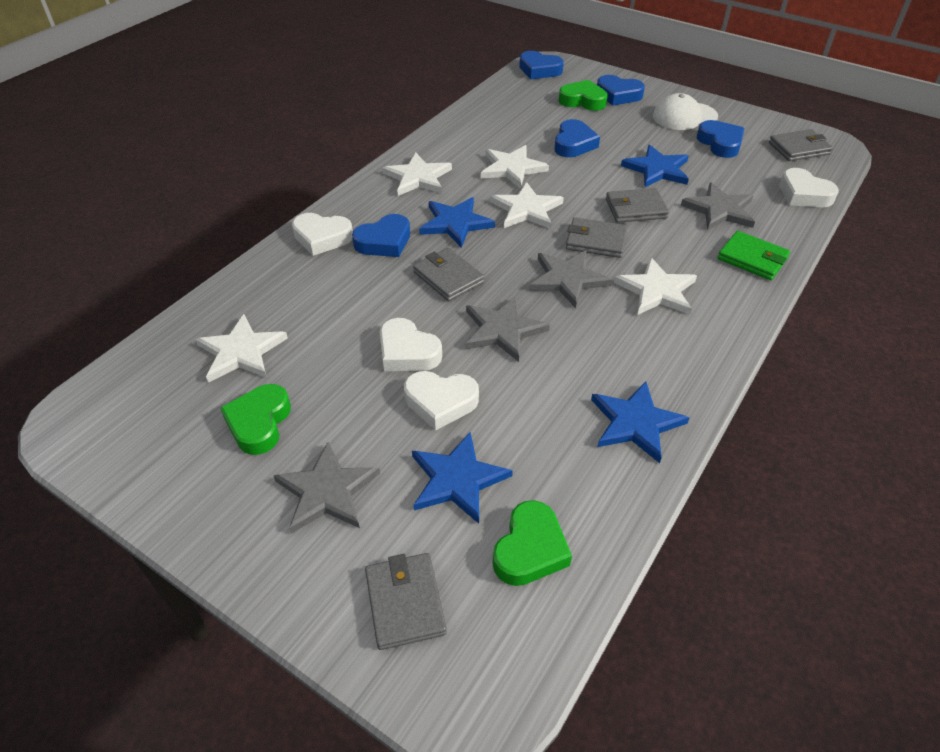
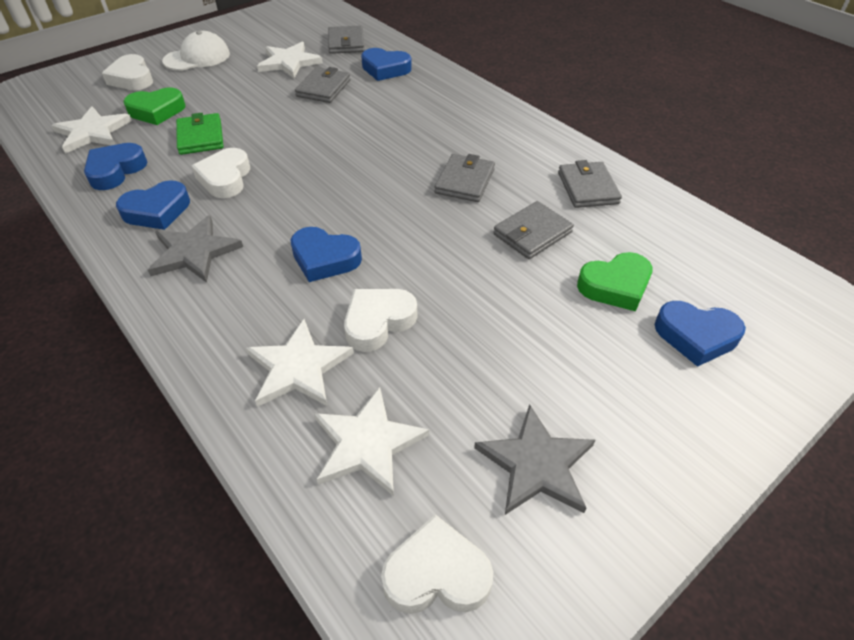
blue star: 4 -> 0
green heart: 3 -> 2
grey star: 4 -> 2
white star: 5 -> 4

